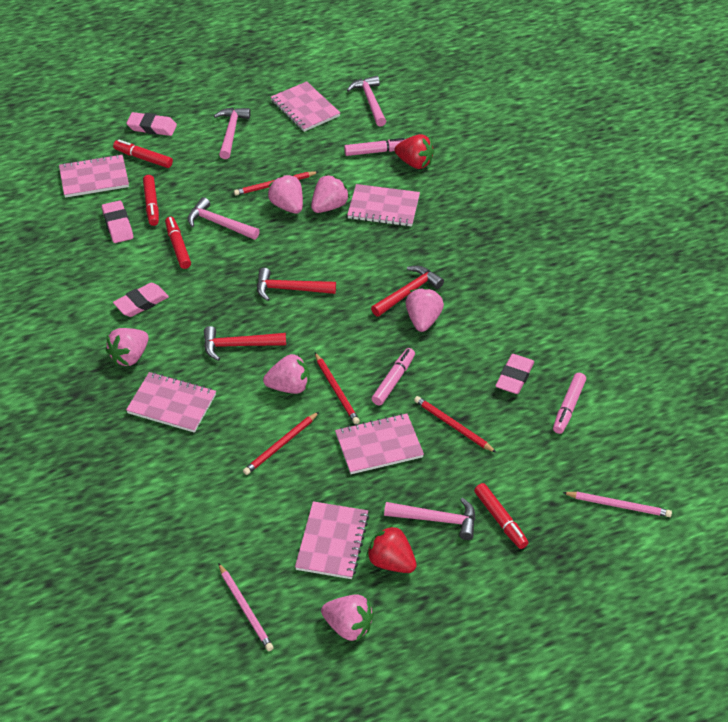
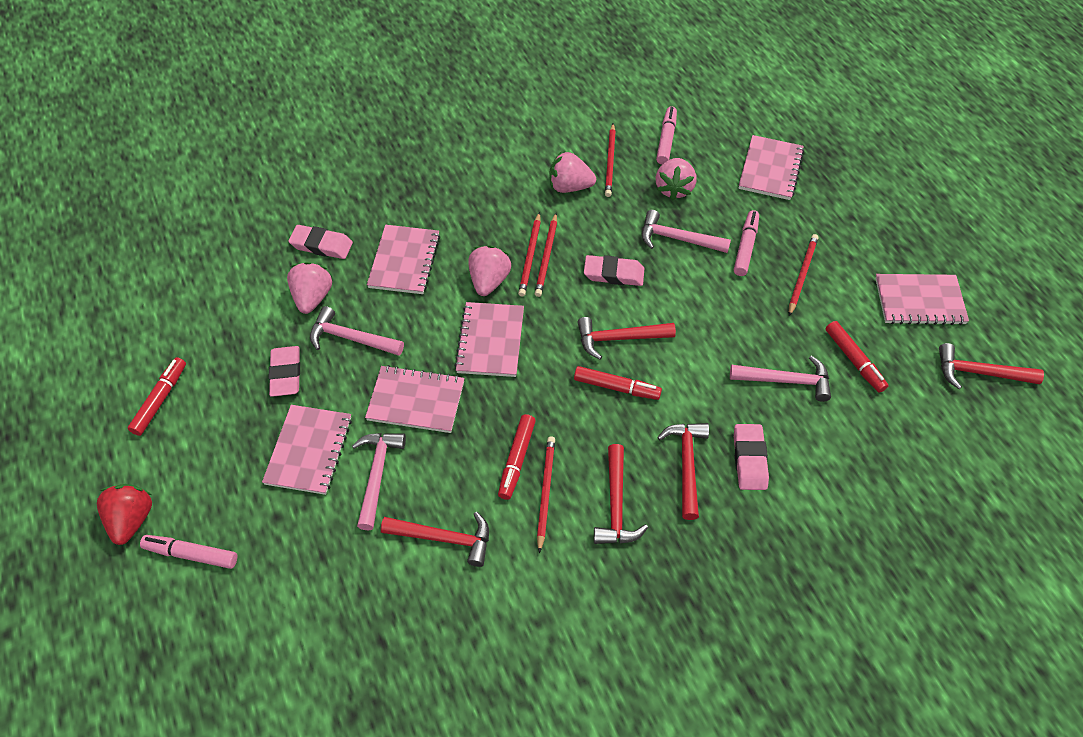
pink pencil: 2 -> 0
pink strawberry: 6 -> 4
red hammer: 3 -> 5
red pencil: 4 -> 5
red strawberry: 2 -> 1

